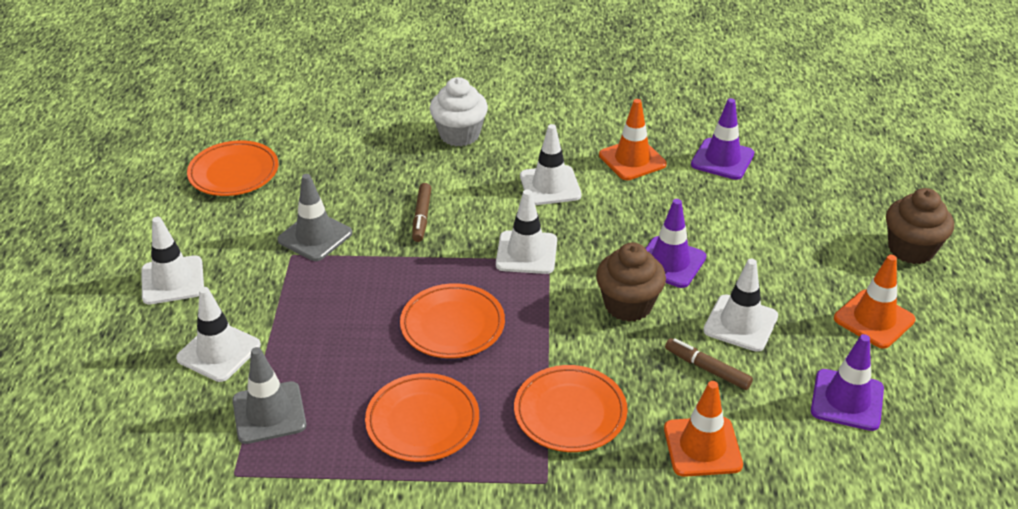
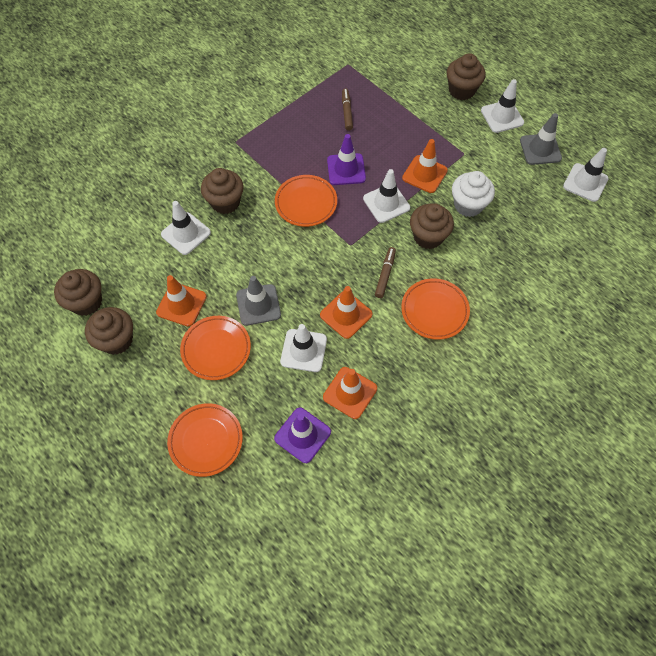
brown cupcake: 2 -> 5
orange traffic cone: 3 -> 4
purple traffic cone: 3 -> 2

